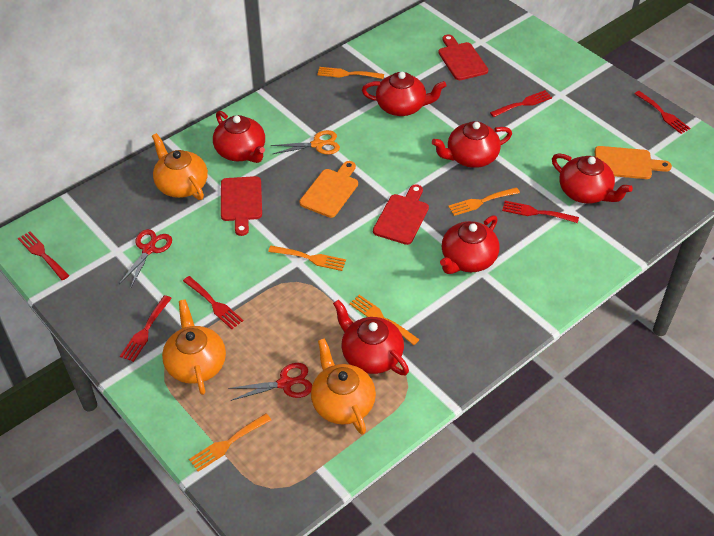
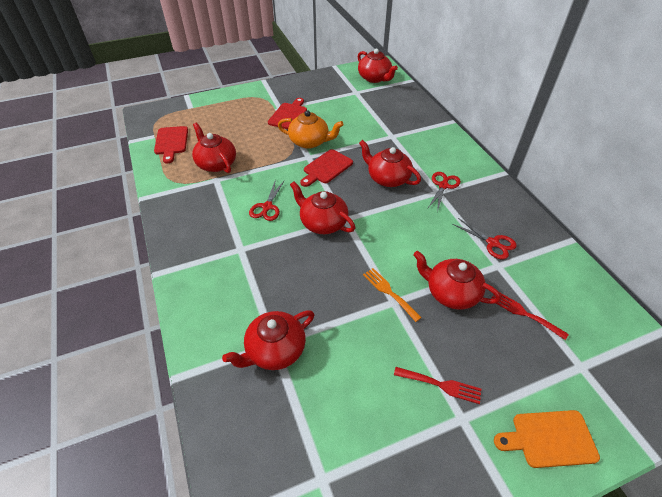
orange cutting board: 2 -> 1
orange fork: 5 -> 1
orange scissors: 1 -> 0
orange teapot: 3 -> 1
red fork: 6 -> 2
red scissors: 2 -> 3

